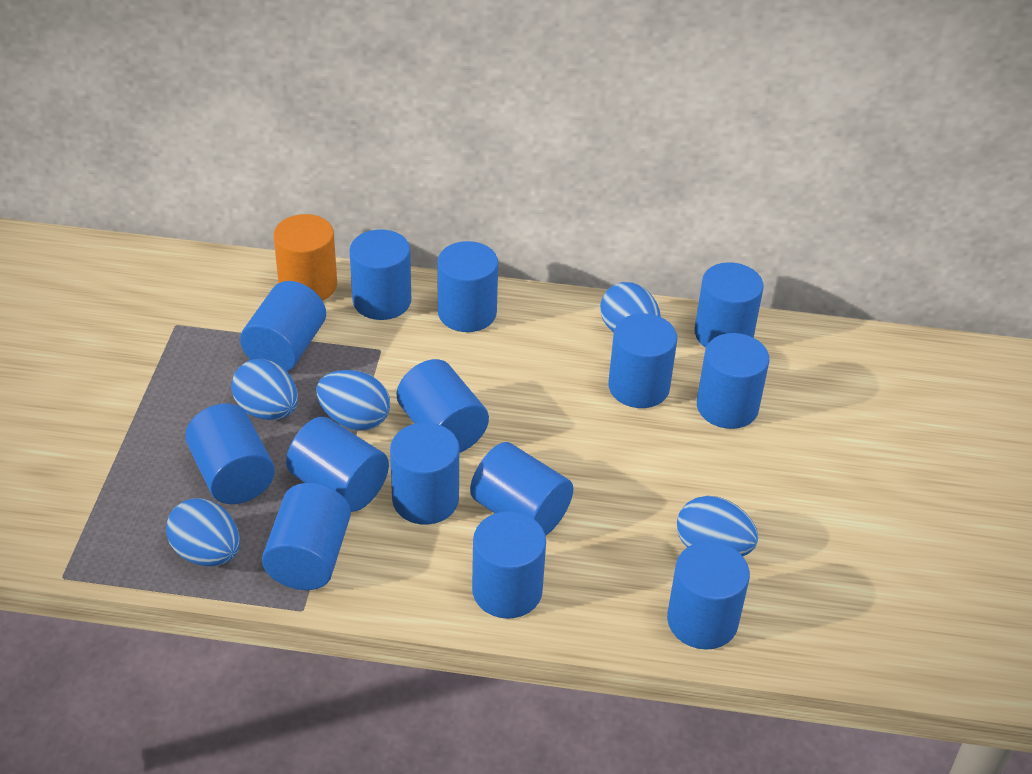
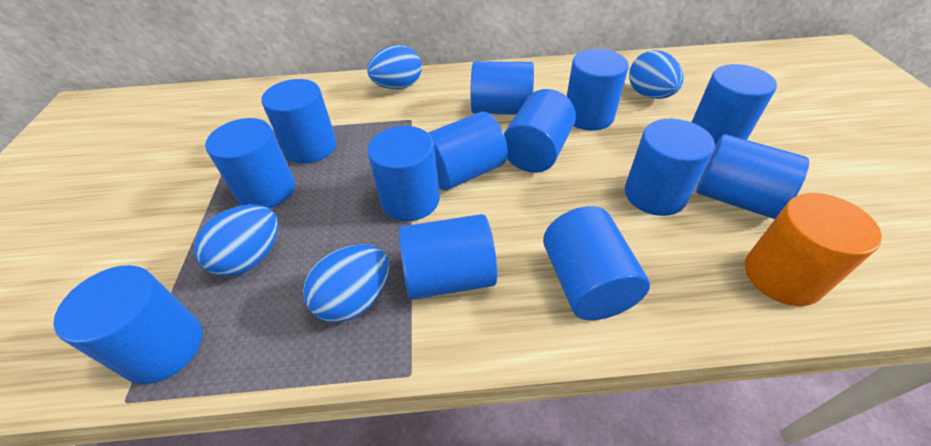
blue cylinder: 14 -> 13
blue egg: 5 -> 4

